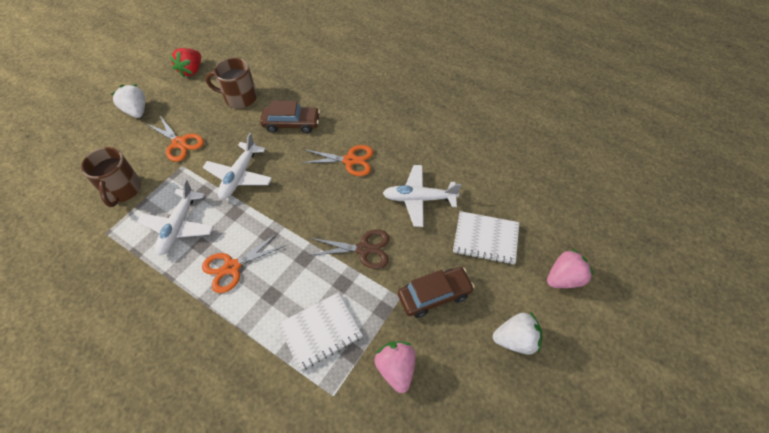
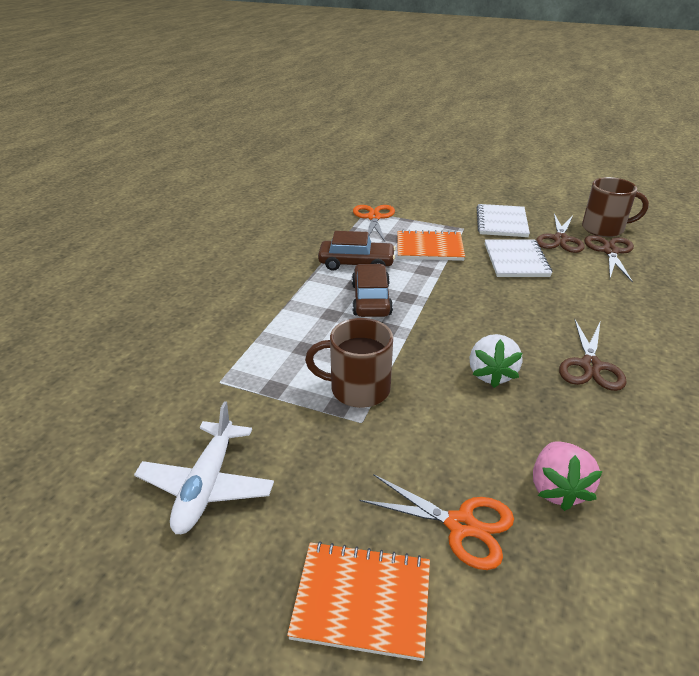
brown scissors: 1 -> 3
orange notebook: 0 -> 2
orange scissors: 3 -> 2
pink strawberry: 2 -> 1
red strawberry: 1 -> 0
white plane: 3 -> 1
white strawberry: 2 -> 1

